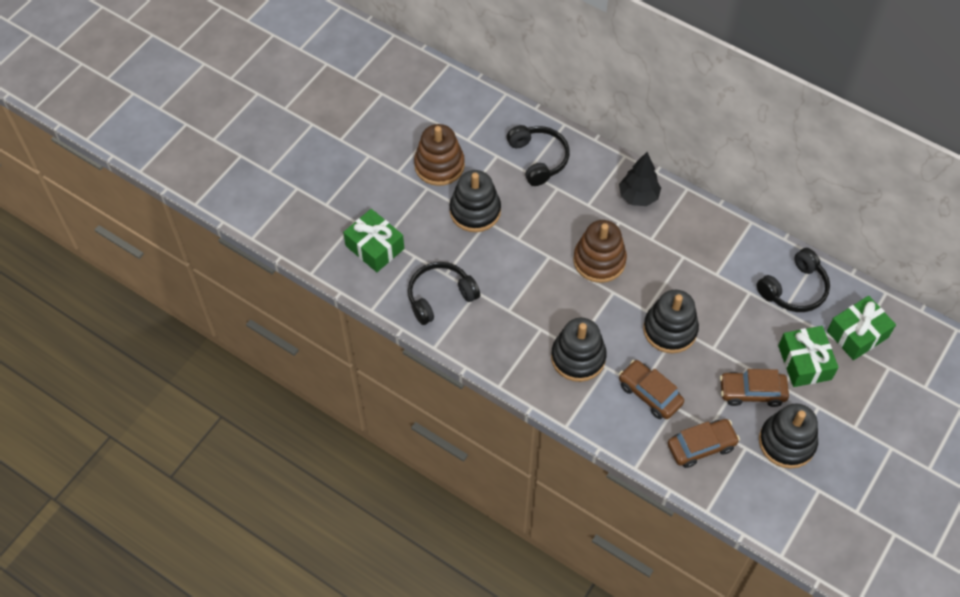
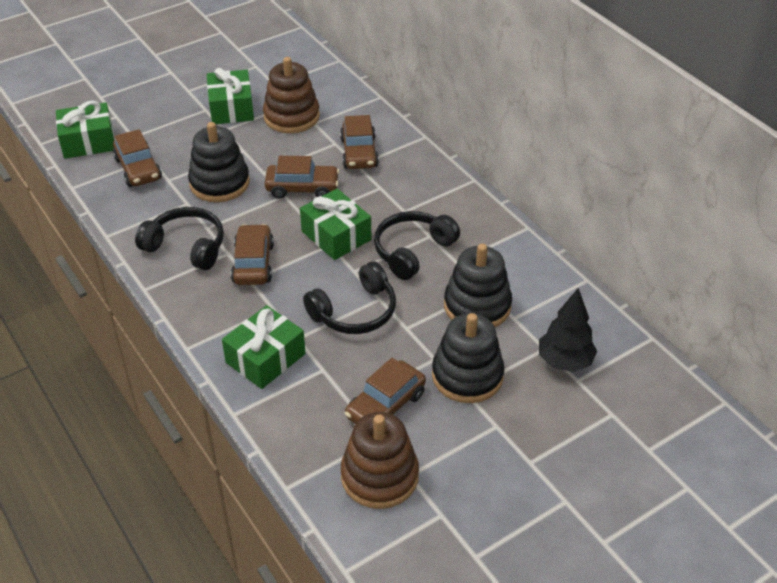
black stacking toy: 4 -> 3
brown car: 3 -> 5
green gift: 3 -> 4

